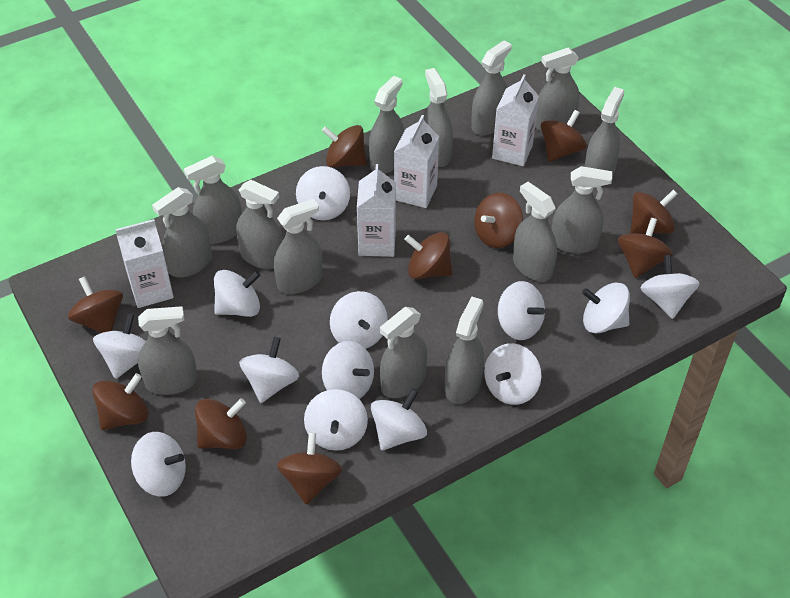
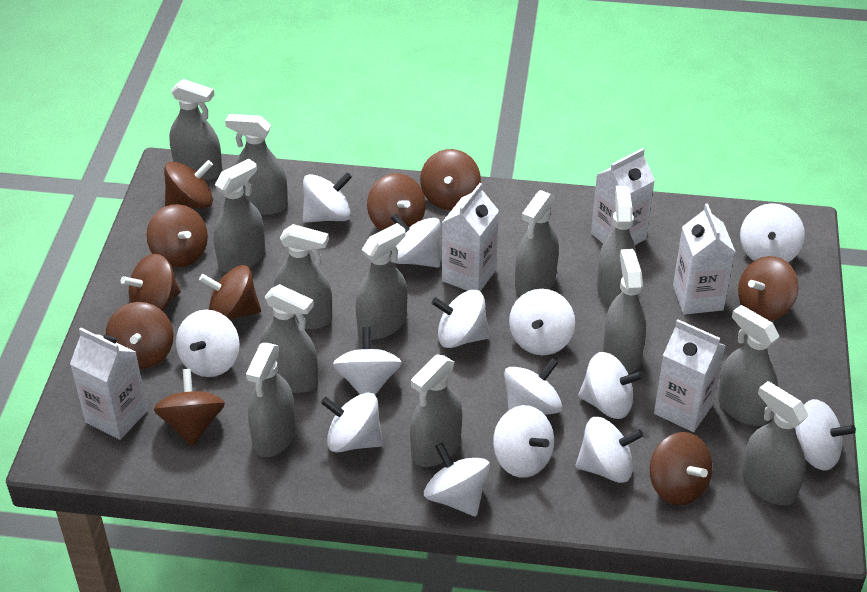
grey spray bottle: 14 -> 13
white carton: 4 -> 5
white spinning top: 13 -> 14

